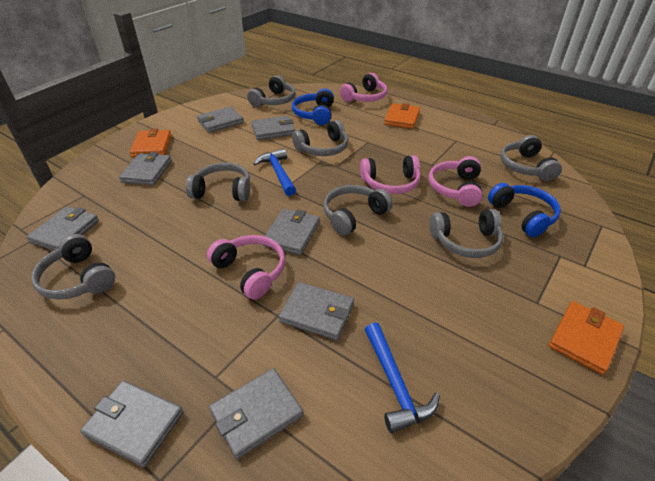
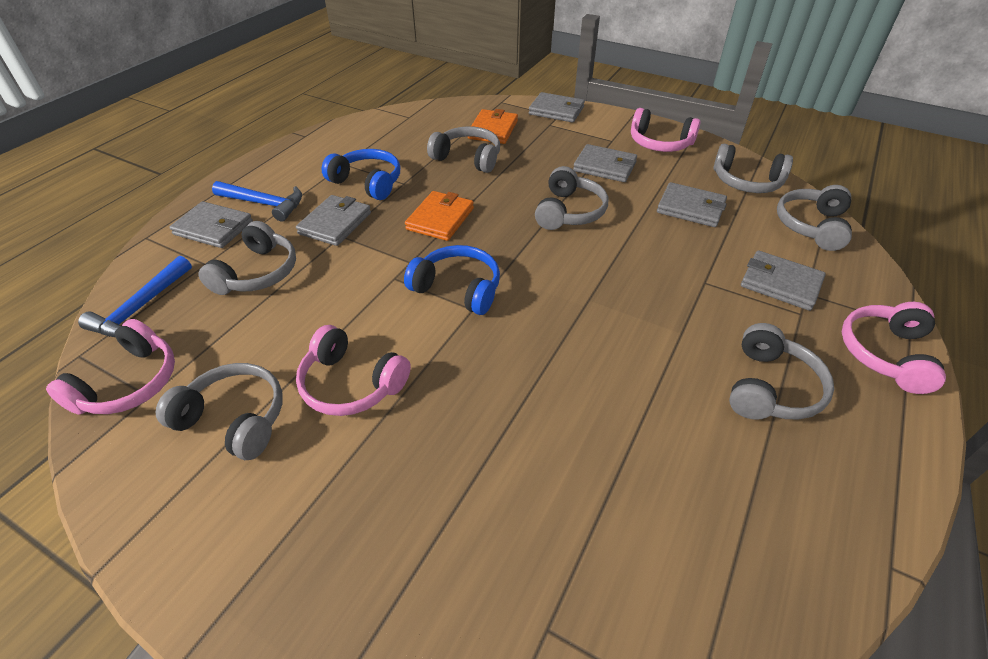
grey wallet: 8 -> 6
orange wallet: 3 -> 2

